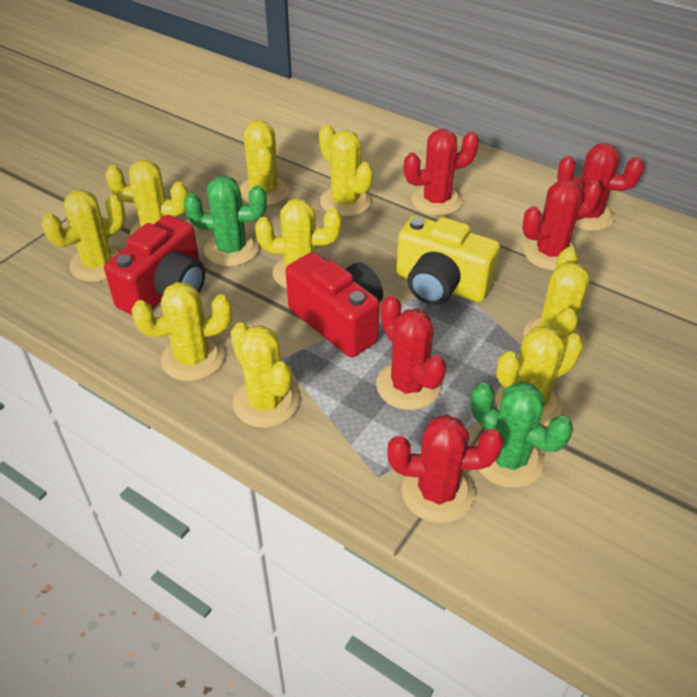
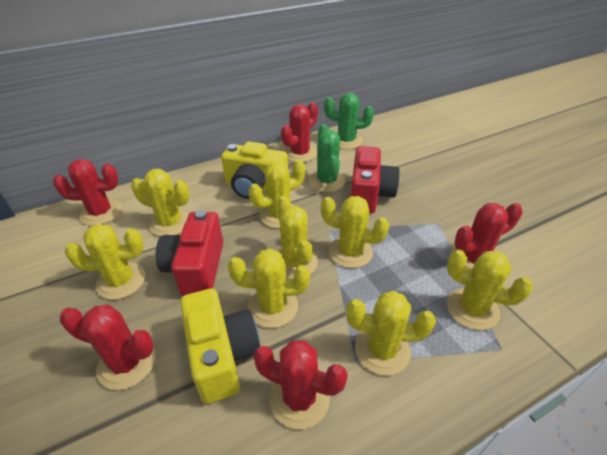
yellow cactus: 9 -> 8
yellow camera: 1 -> 2

